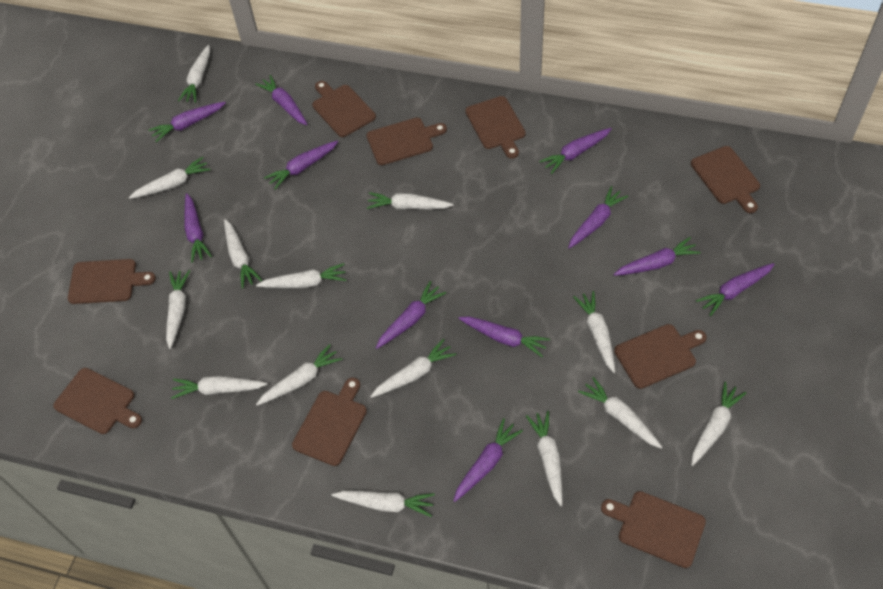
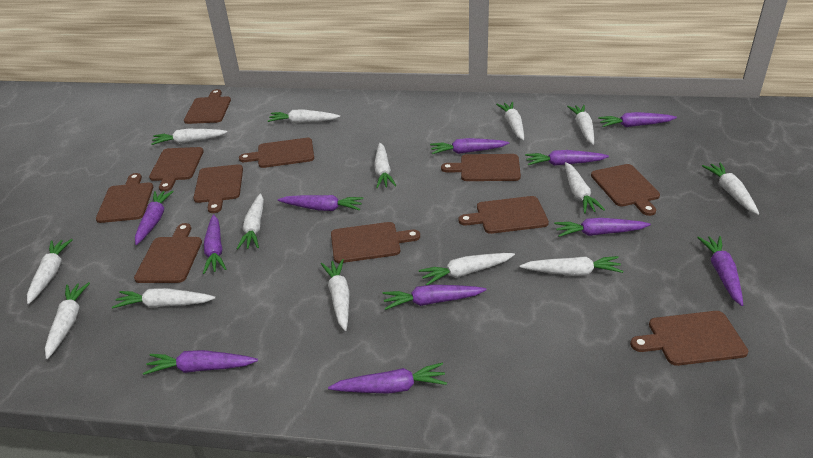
brown cutting board: 9 -> 11

